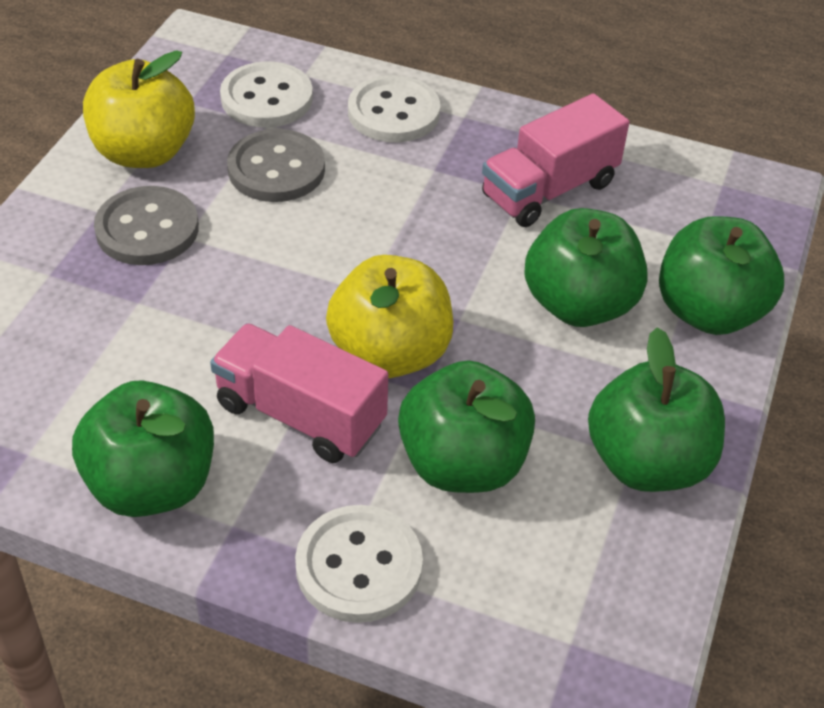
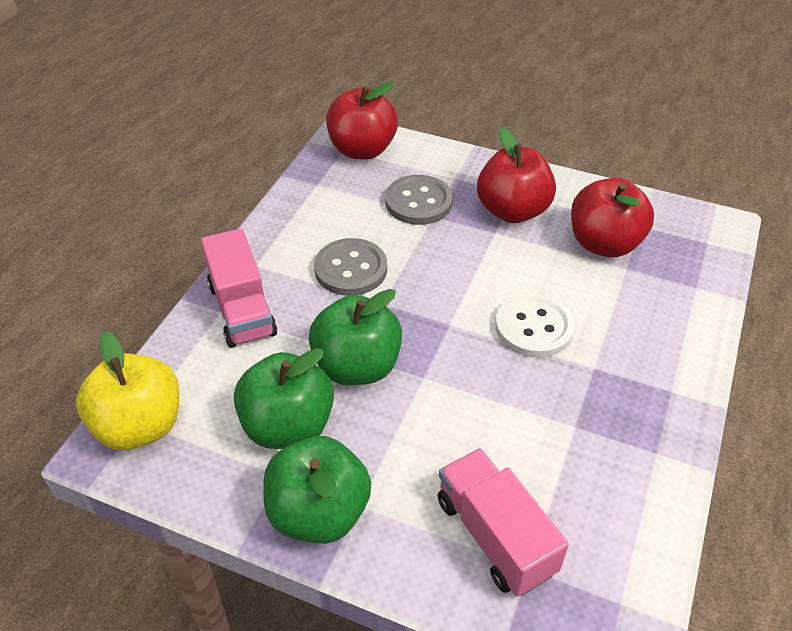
green apple: 5 -> 3
red apple: 0 -> 3
white button: 3 -> 1
yellow apple: 2 -> 1

